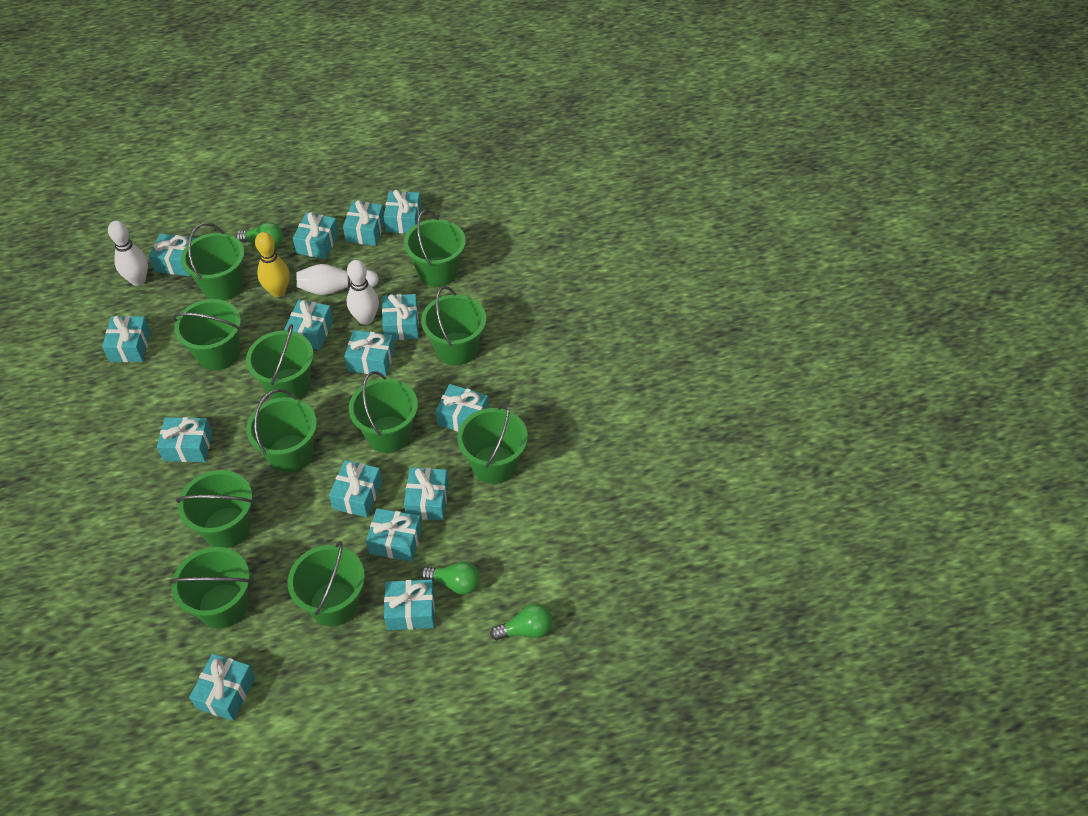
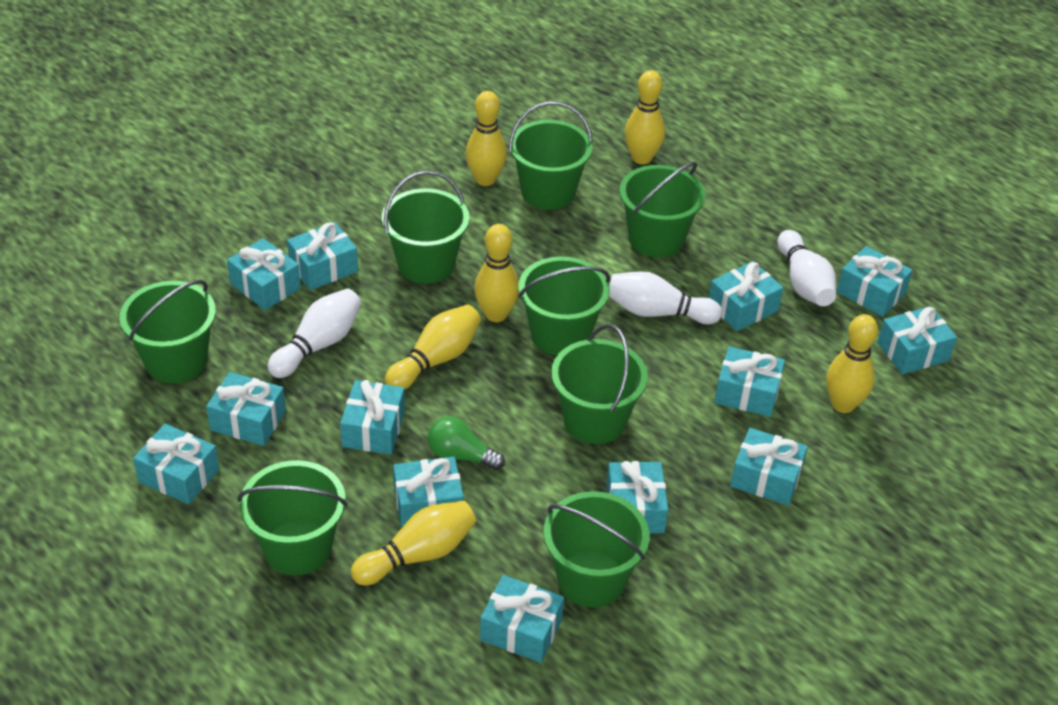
green bucket: 11 -> 8
green light bulb: 3 -> 1
turquoise gift: 15 -> 13
yellow bowling pin: 1 -> 6

